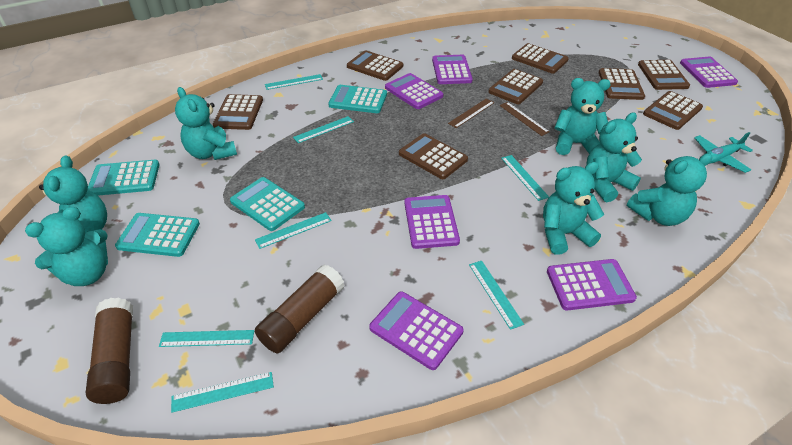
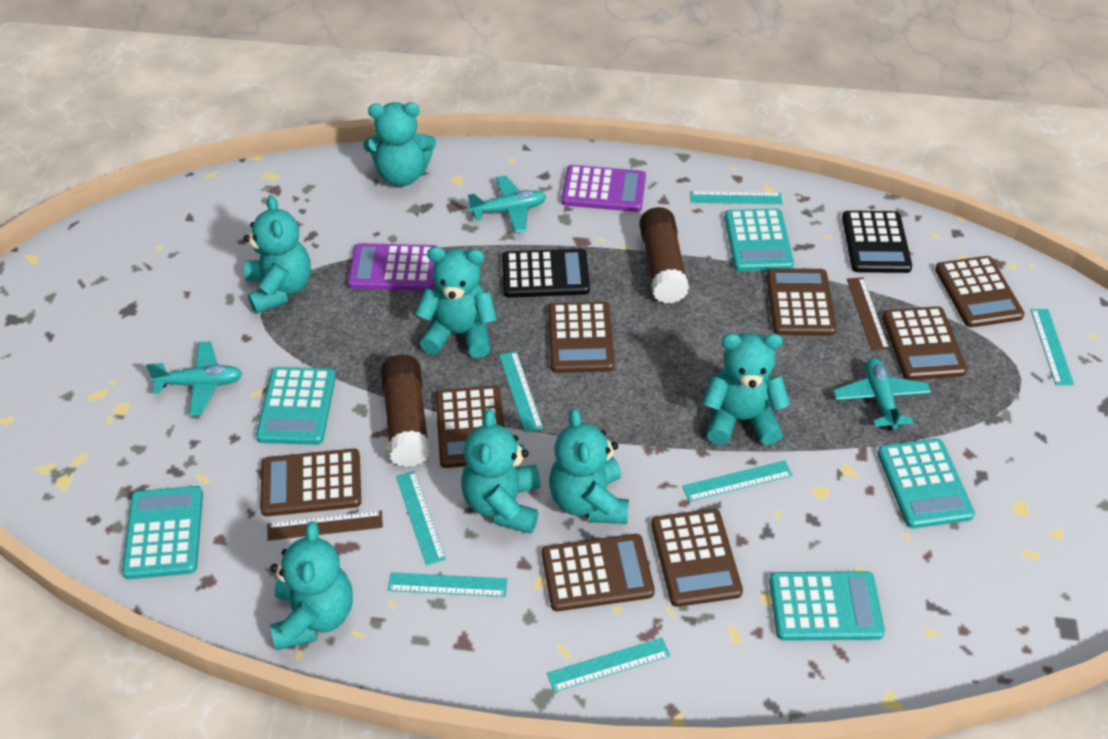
black calculator: 0 -> 2
purple calculator: 6 -> 2
turquoise calculator: 4 -> 5
turquoise plane: 1 -> 3

